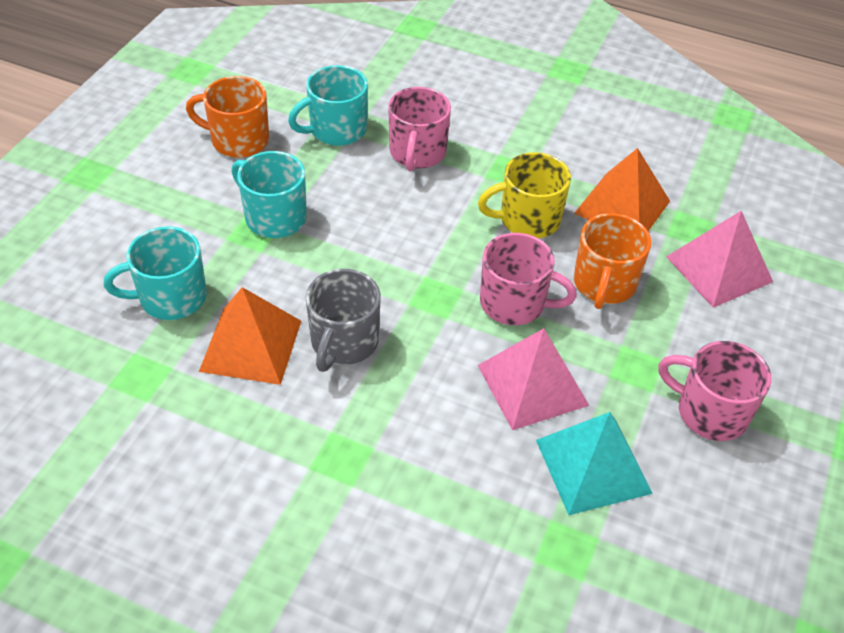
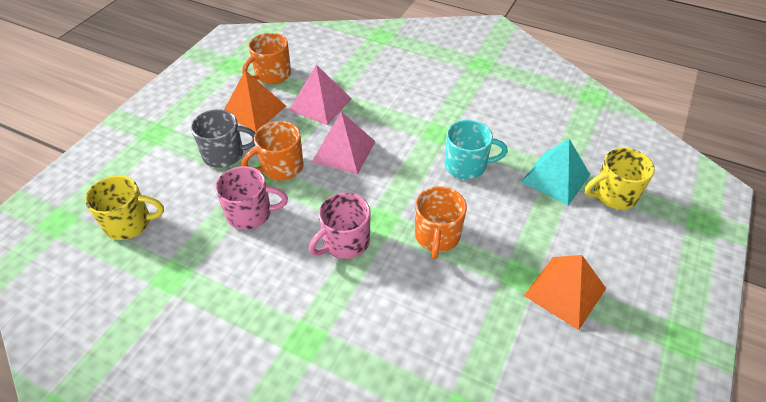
orange mug: 2 -> 3
pink mug: 3 -> 2
turquoise mug: 3 -> 1
yellow mug: 1 -> 2

